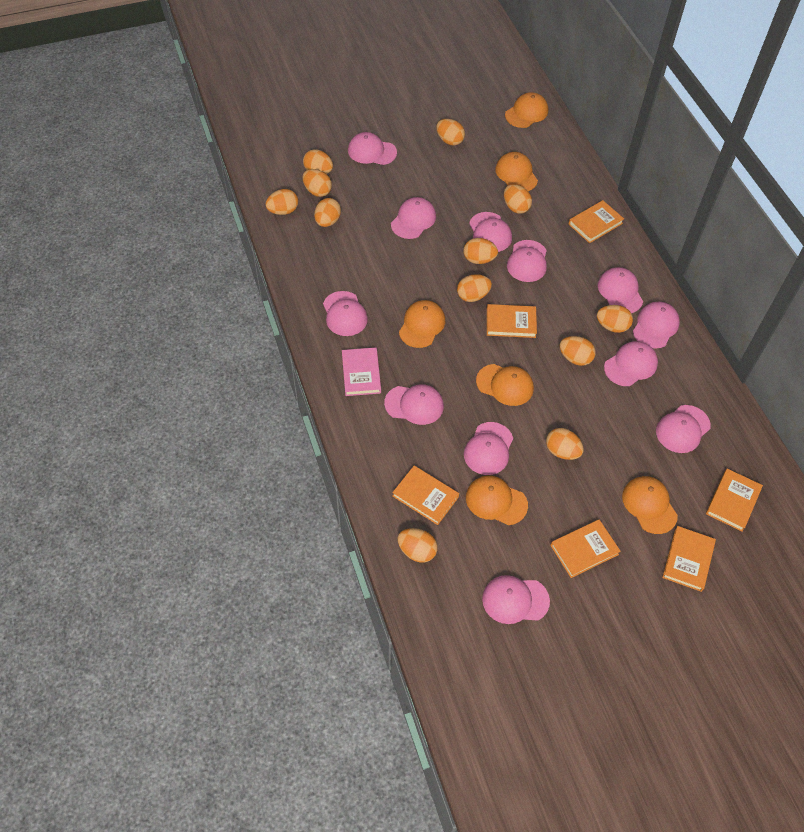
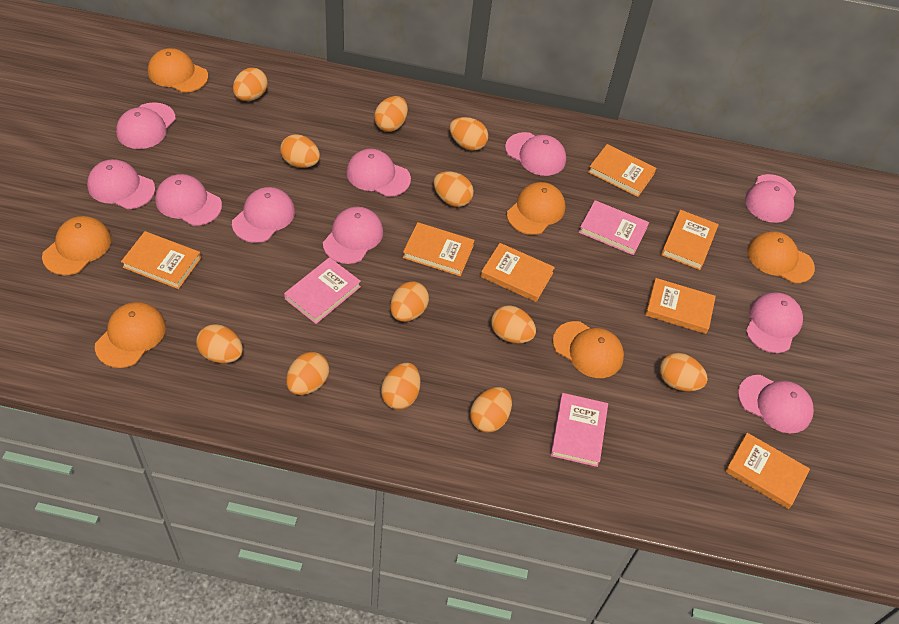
orange book: 6 -> 7
pink book: 1 -> 3
pink cap: 12 -> 10

